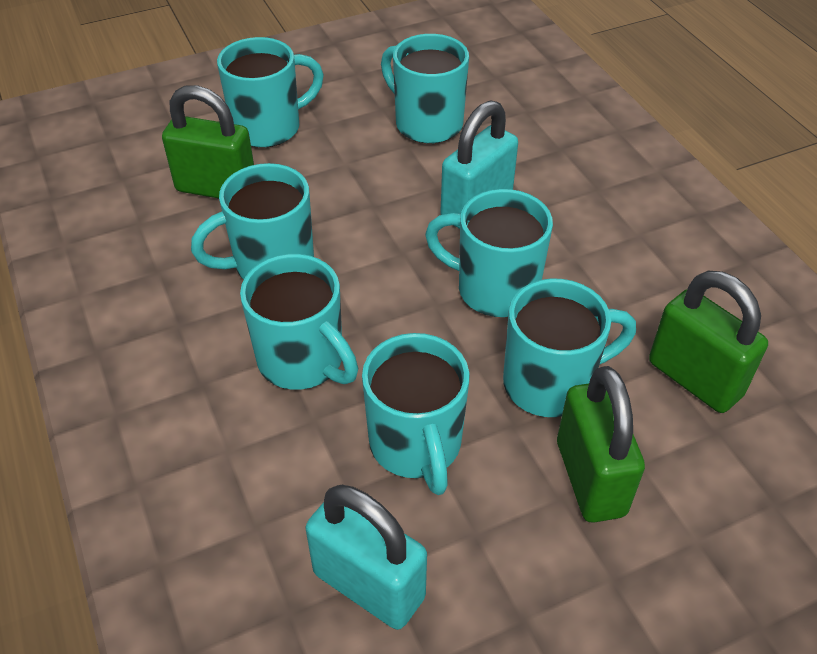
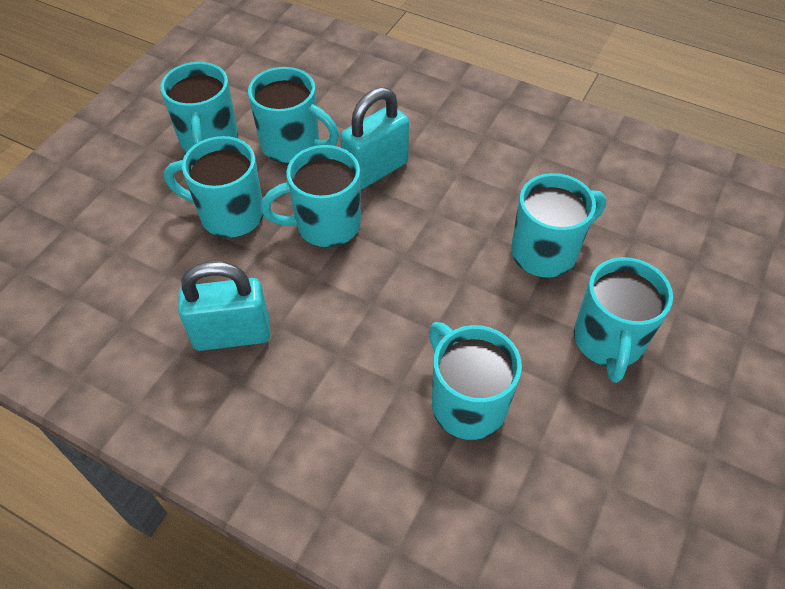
green padlock: 3 -> 0

